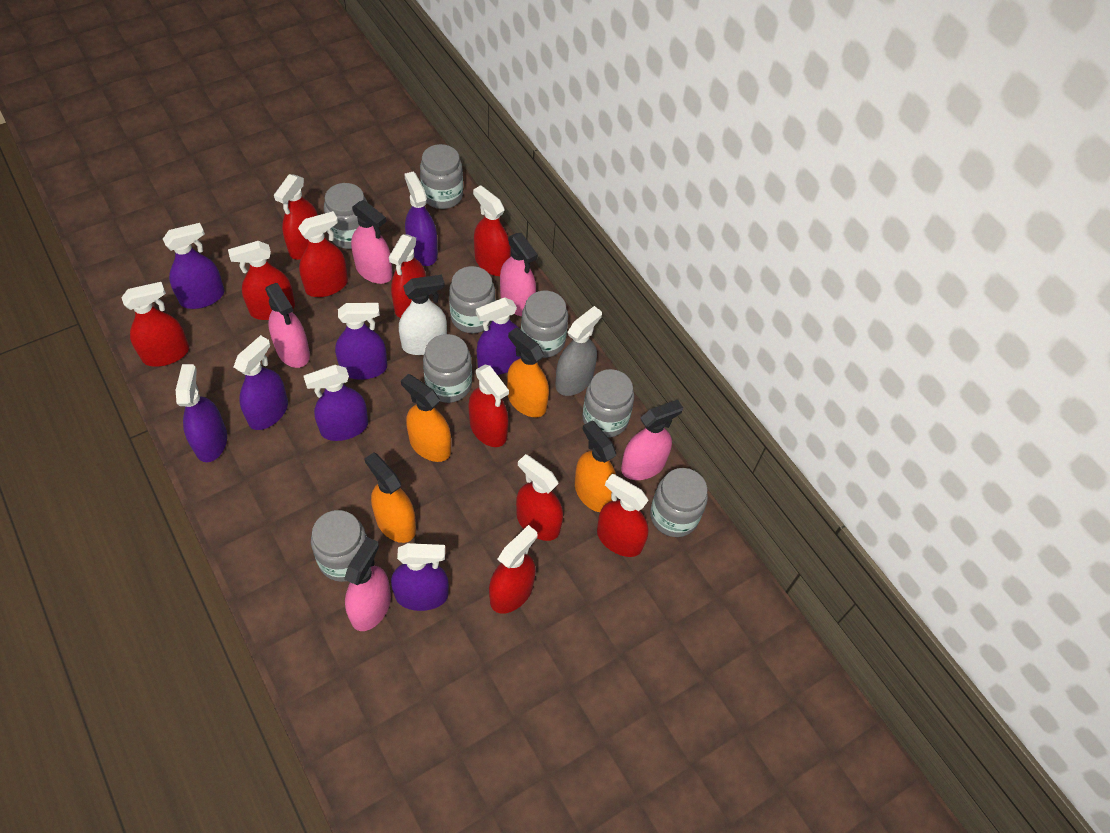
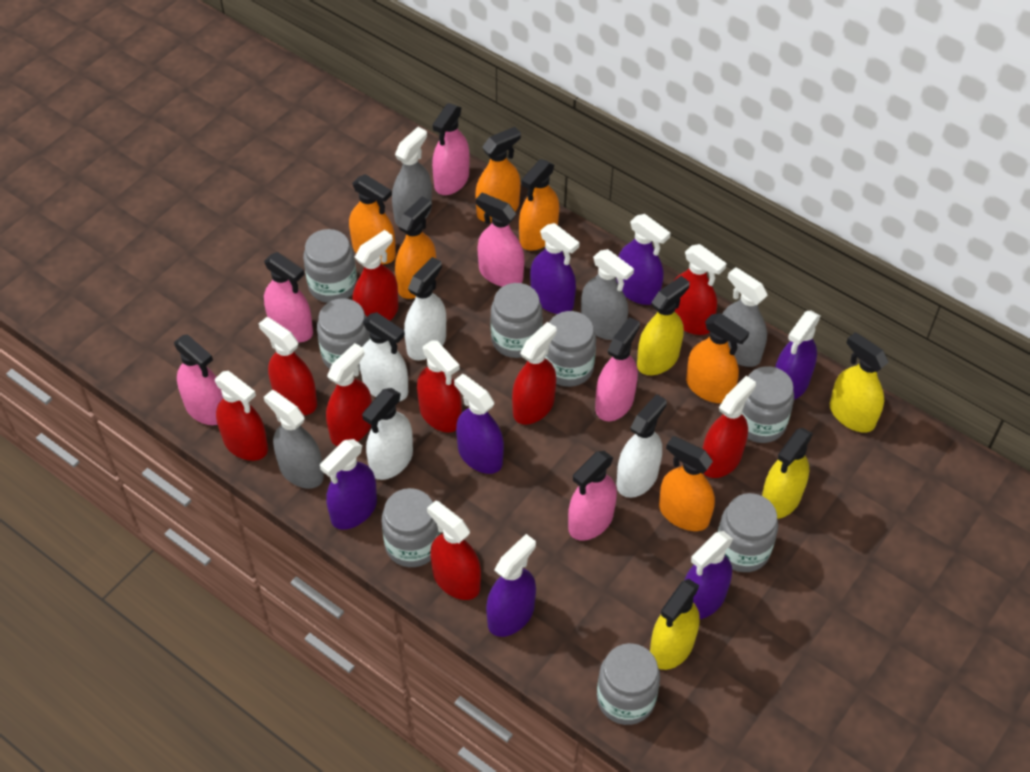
grey spray bottle: 1 -> 4
orange spray bottle: 4 -> 6
pink spray bottle: 5 -> 6
purple spray bottle: 8 -> 7
red spray bottle: 10 -> 9
white spray bottle: 1 -> 4
yellow spray bottle: 0 -> 4

